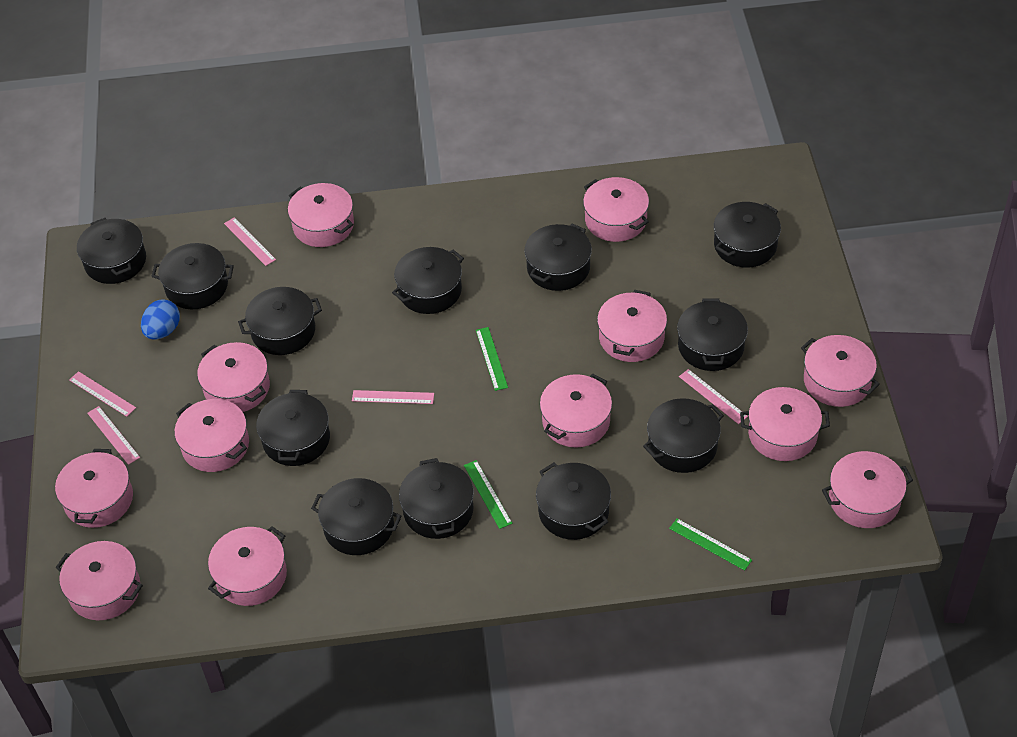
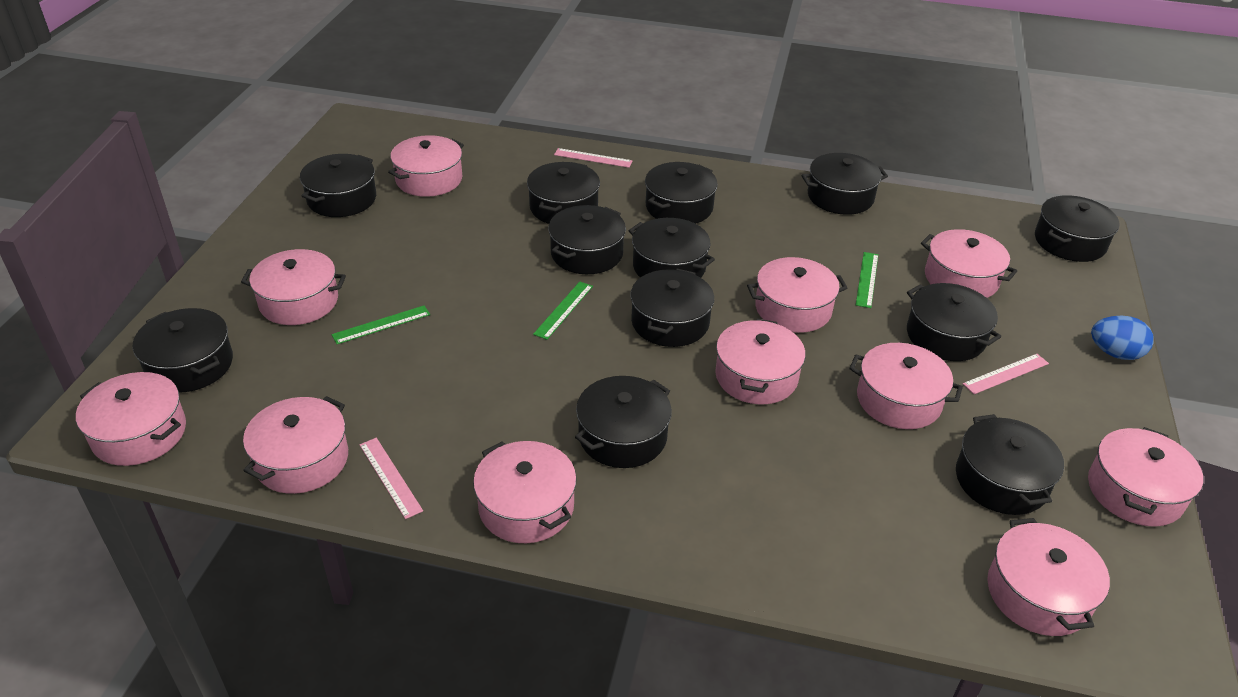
pink pot: 12 -> 11
pink ruler: 5 -> 3

